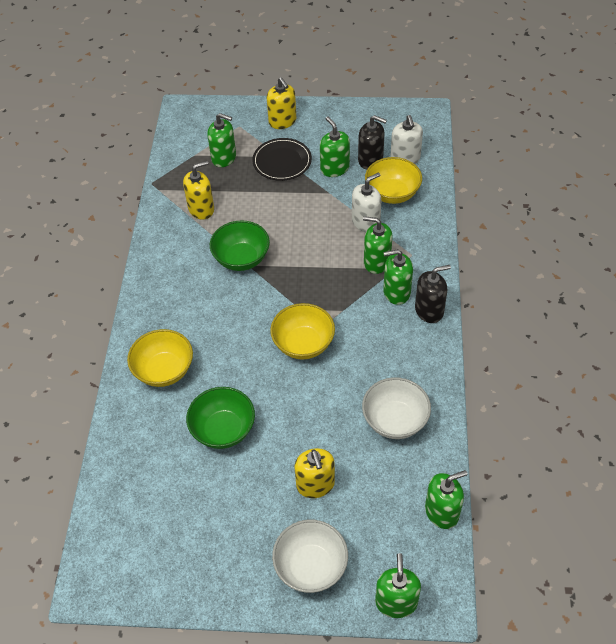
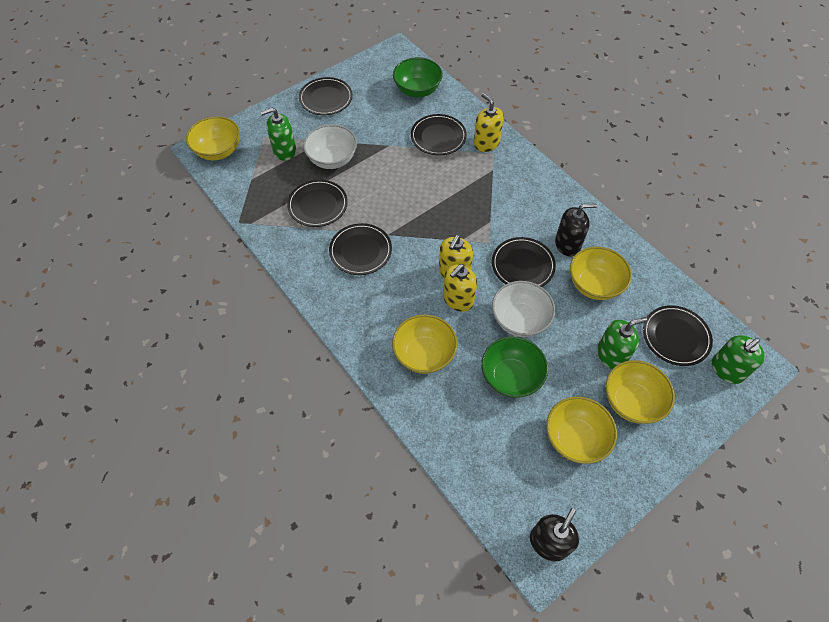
black plate: 1 -> 6
green soap dispenser: 6 -> 3
white soap dispenser: 2 -> 0
yellow bowl: 3 -> 5

